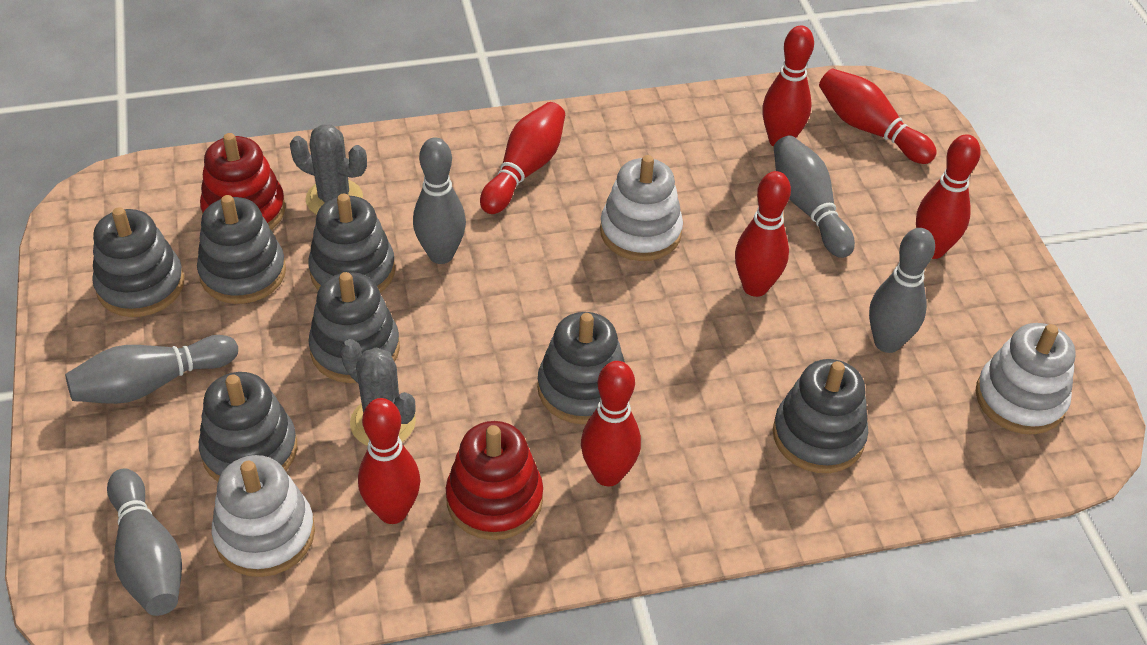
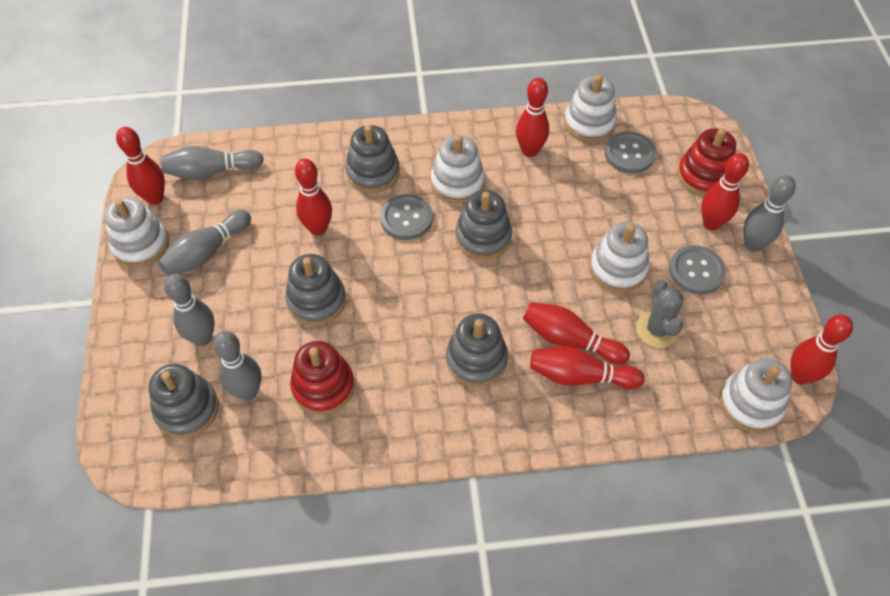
grey button: 0 -> 3
grey cactus: 2 -> 1
grey stacking toy: 7 -> 5
white stacking toy: 3 -> 5

